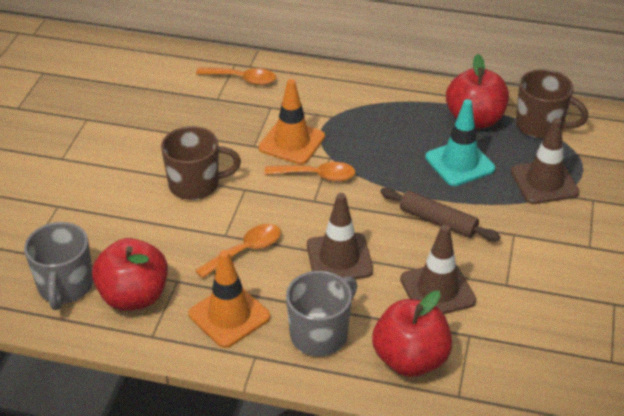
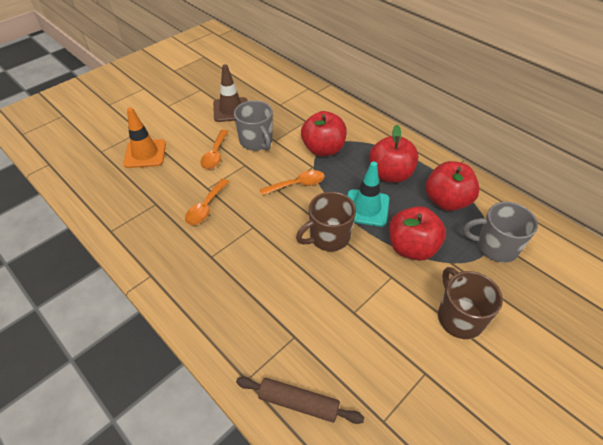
brown traffic cone: 3 -> 1
orange traffic cone: 2 -> 1
red apple: 3 -> 4

